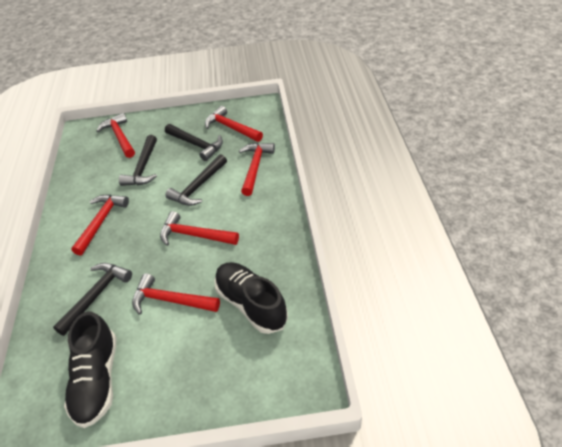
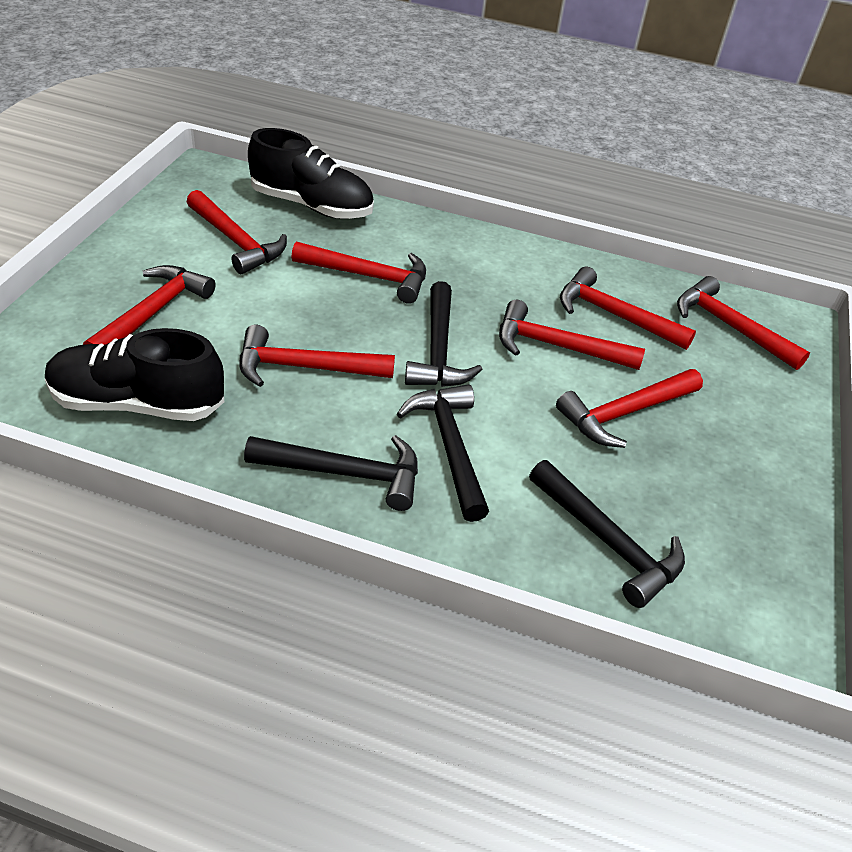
red hammer: 6 -> 8

